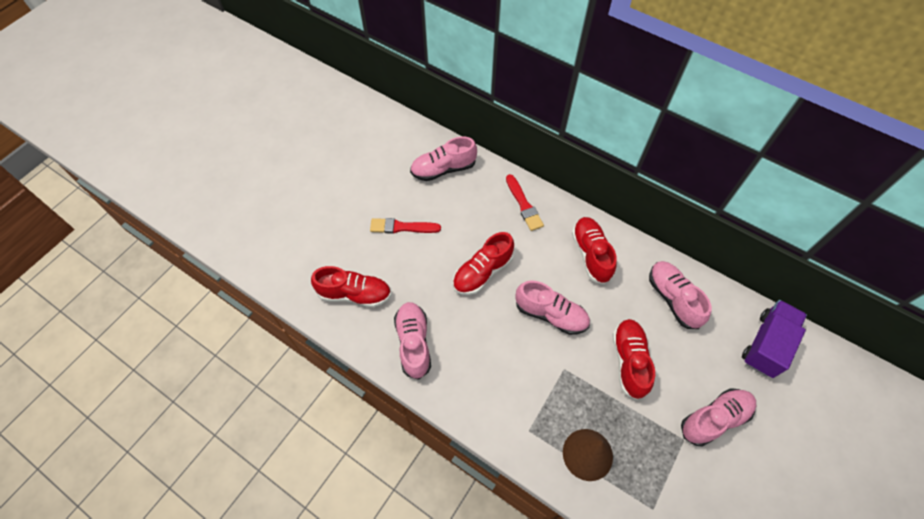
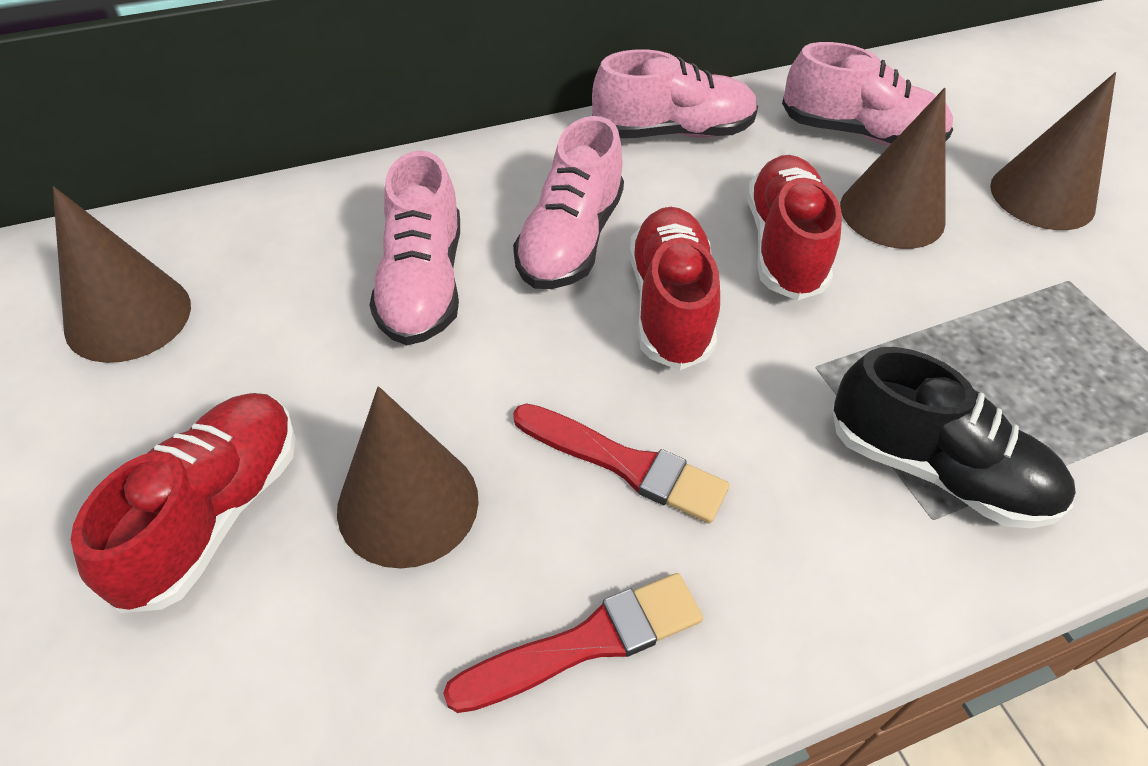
black shoe: 0 -> 1
brown cone: 1 -> 4
pink shoe: 5 -> 4
purple truck: 1 -> 0
red shoe: 4 -> 3

